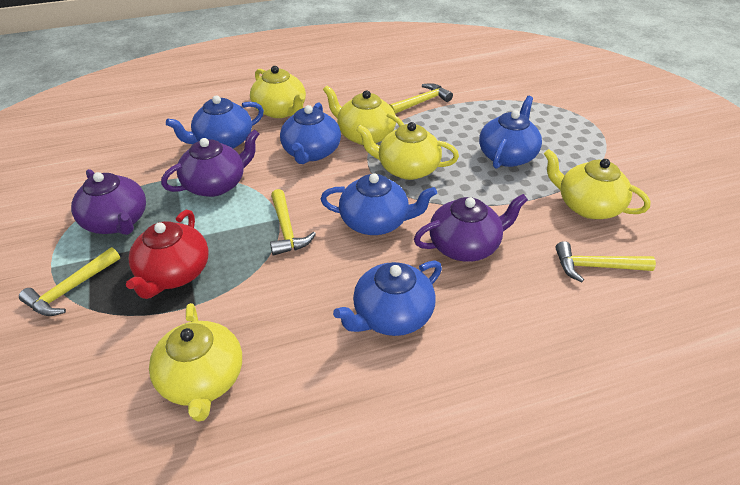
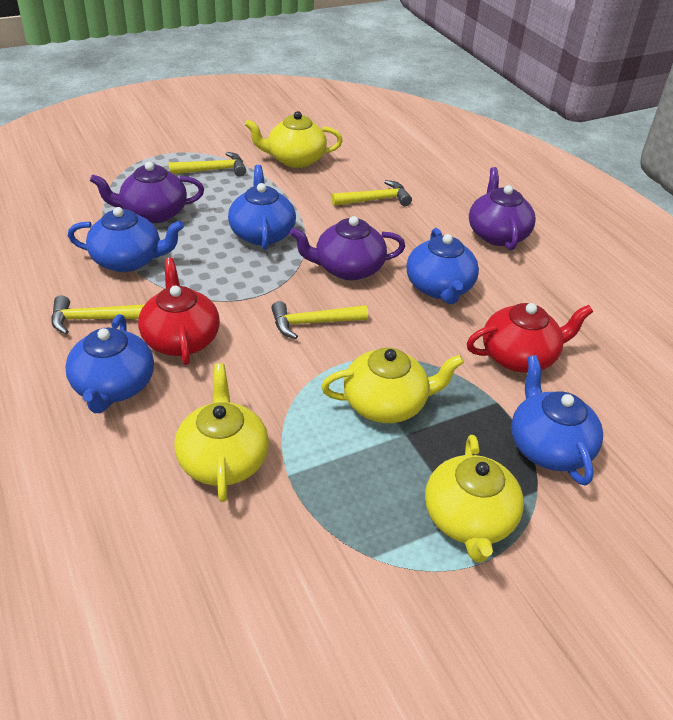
red teapot: 1 -> 2
yellow teapot: 5 -> 4

